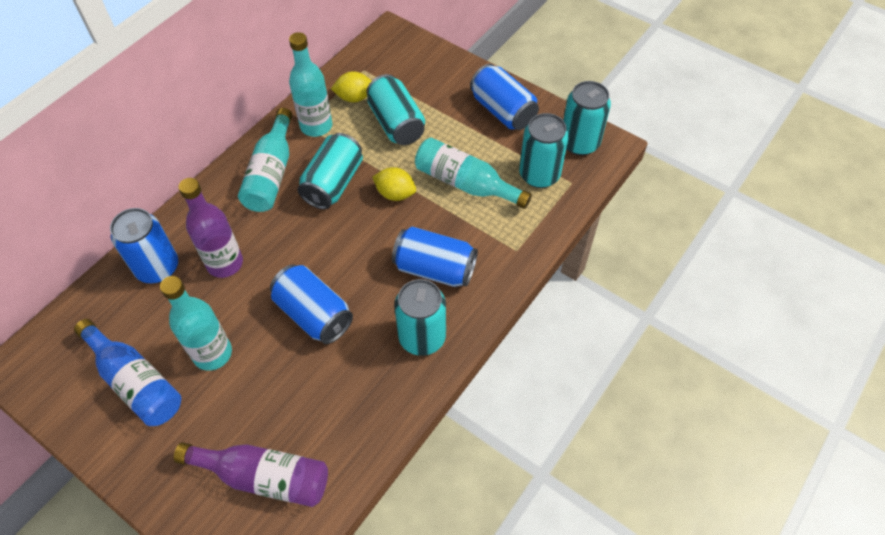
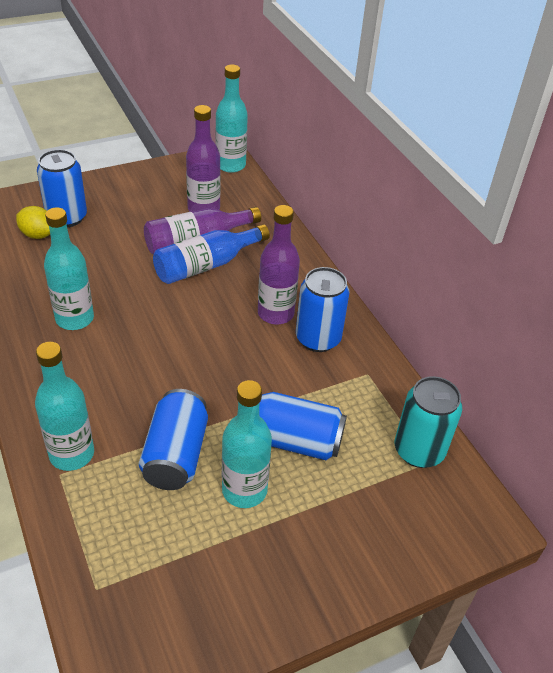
purple bottle: 2 -> 3
turquoise can: 5 -> 1
yellow lemon: 2 -> 1

